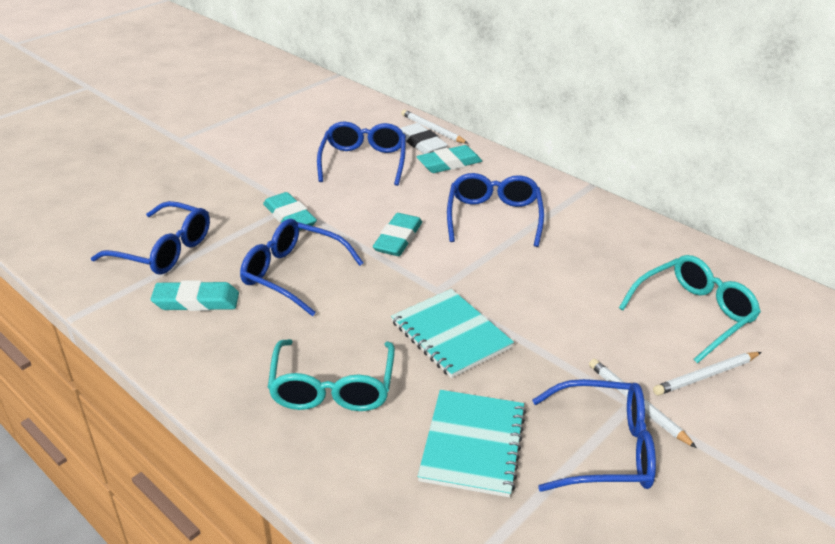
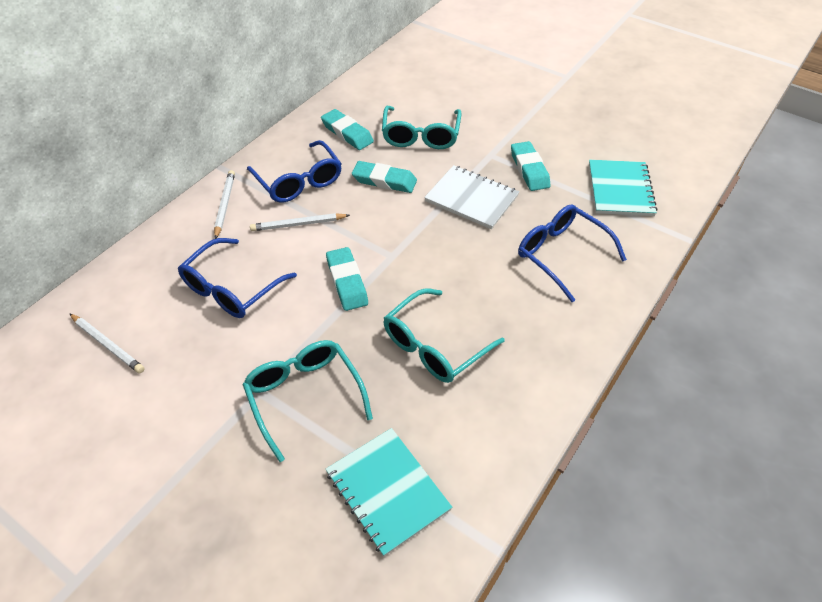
blue glasses: 5 -> 3
turquoise glasses: 2 -> 3
white eraser: 1 -> 0
white notebook: 0 -> 1

